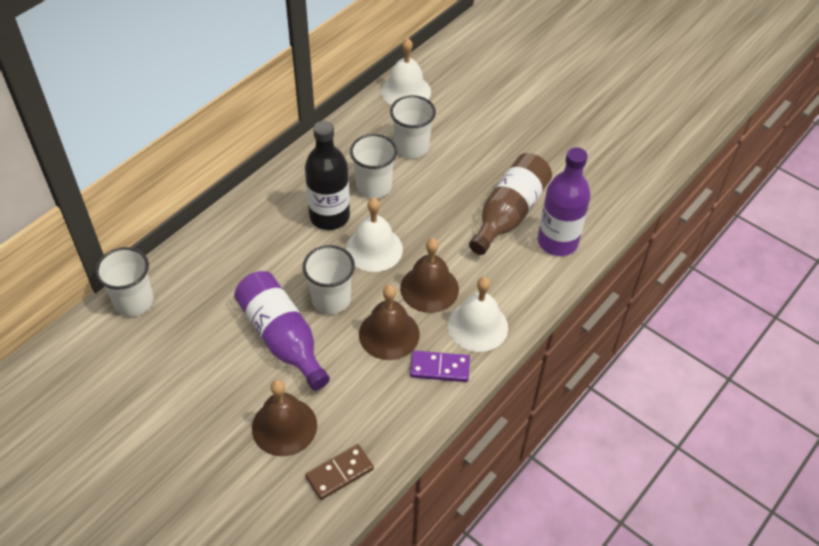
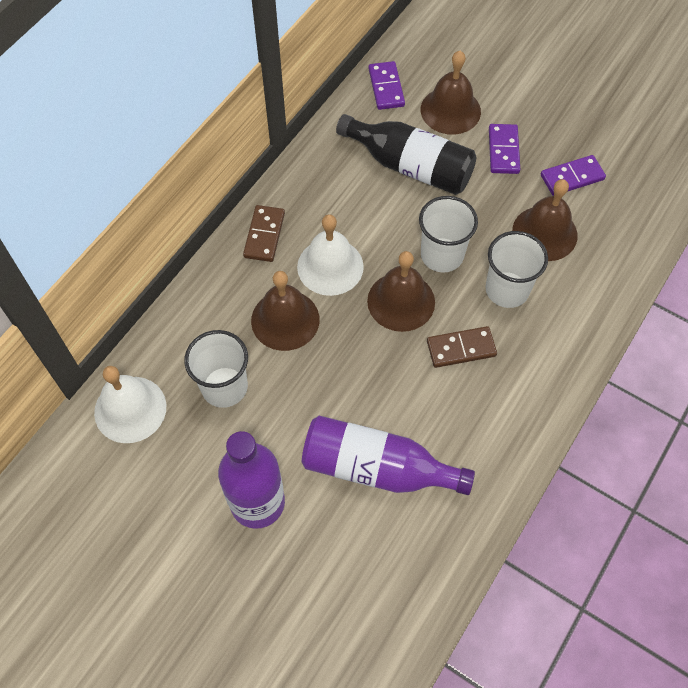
brown bell: 3 -> 4
brown bottle: 1 -> 0
brown domino: 1 -> 2
purple domino: 1 -> 3
white bell: 3 -> 2
white cup: 4 -> 3

